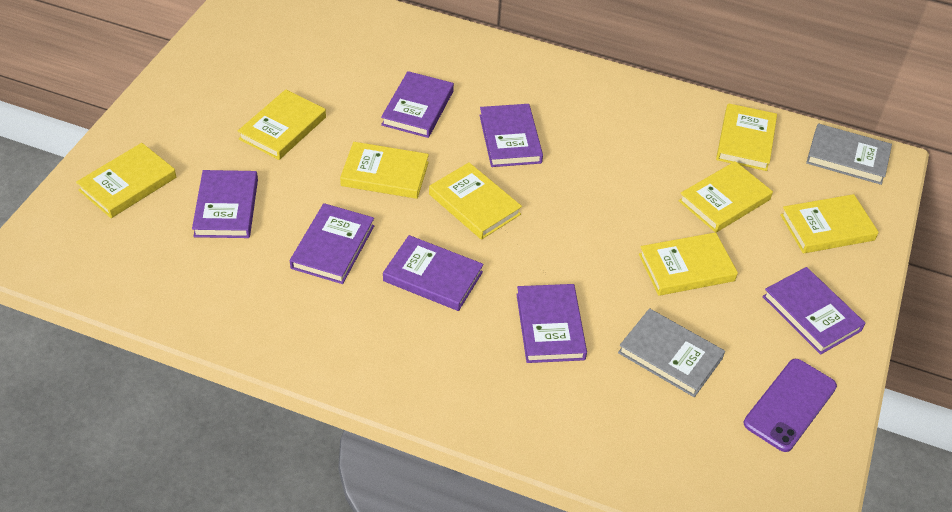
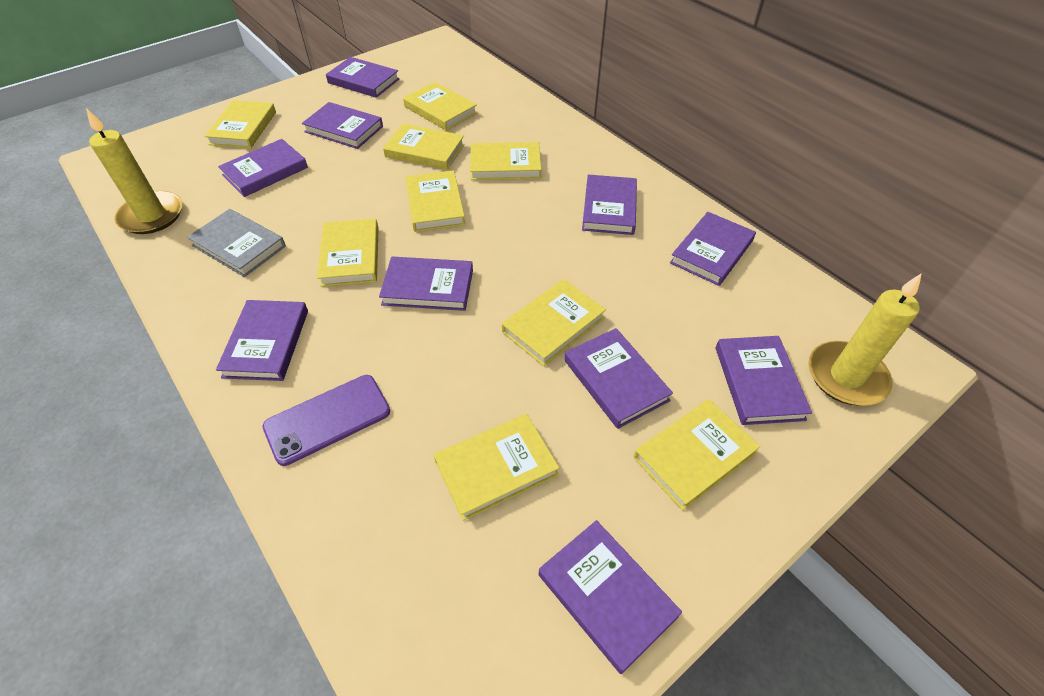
grey book: 2 -> 1
purple book: 7 -> 10
yellow book: 8 -> 9
yellow candle: 0 -> 2

